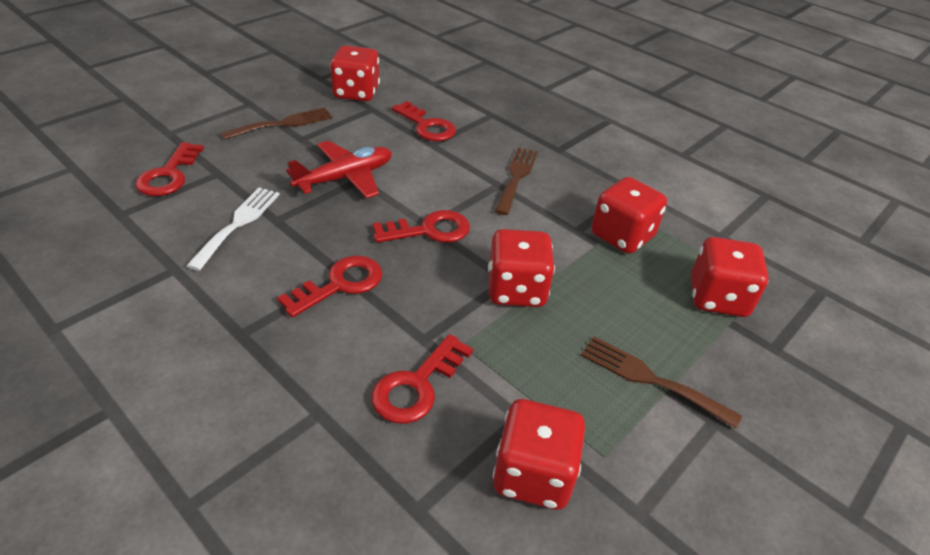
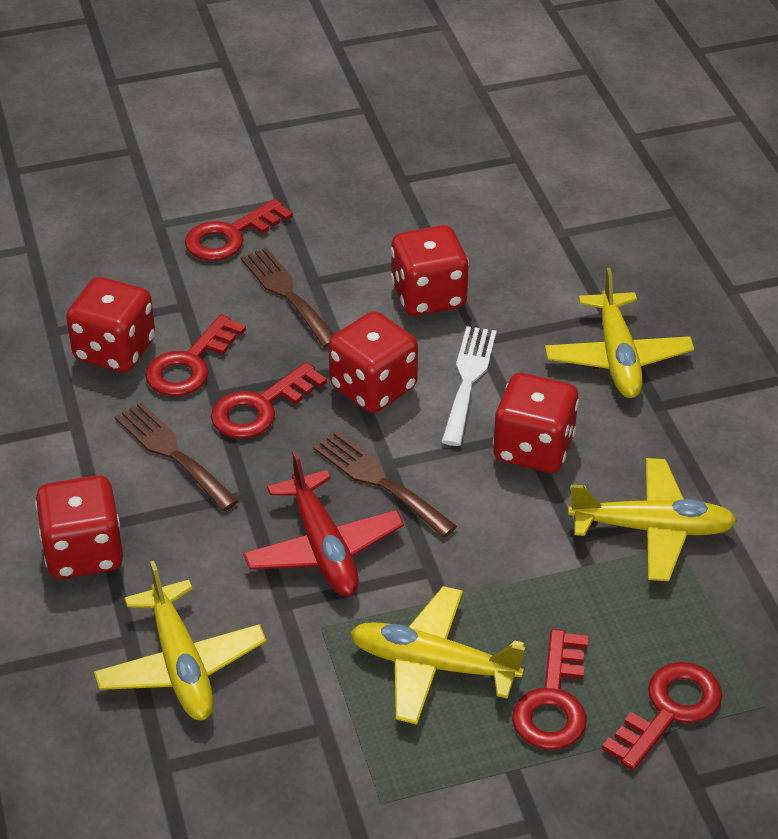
yellow plane: 0 -> 4

